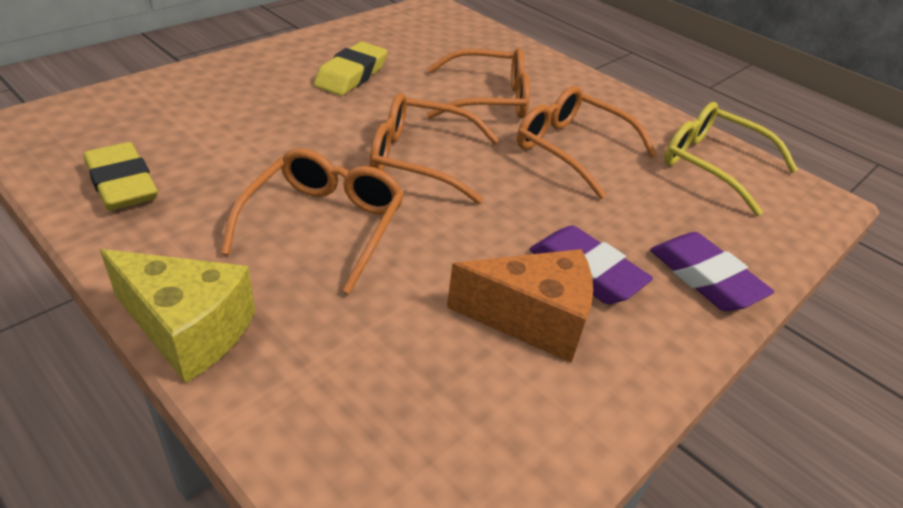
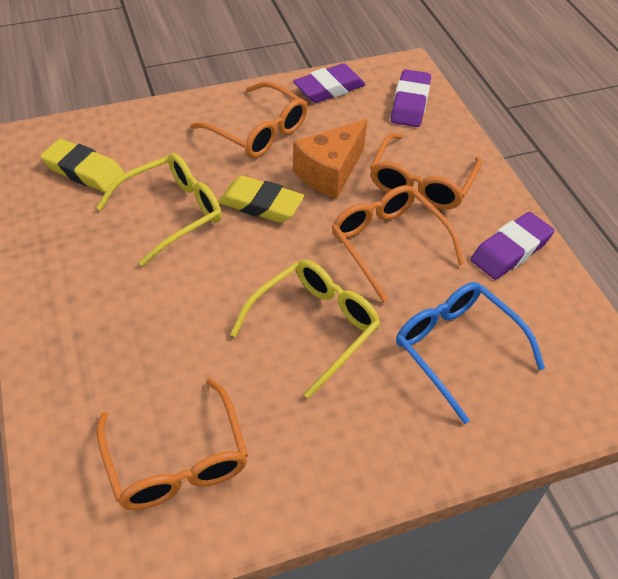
blue glasses: 0 -> 1
purple eraser: 2 -> 3
yellow cheese: 1 -> 0
yellow glasses: 1 -> 2

